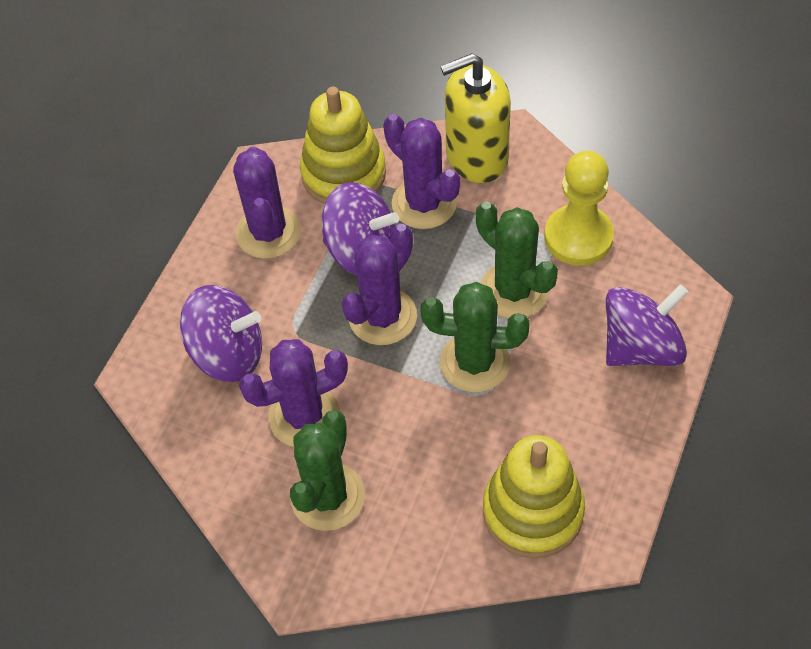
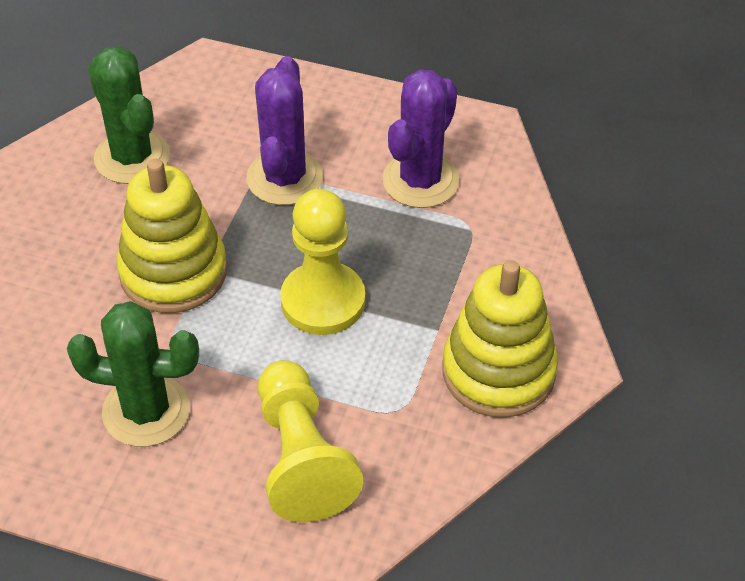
green cactus: 3 -> 2
purple cactus: 4 -> 2
purple spinning top: 3 -> 0
yellow pawn: 1 -> 2
yellow soap dispenser: 1 -> 0

